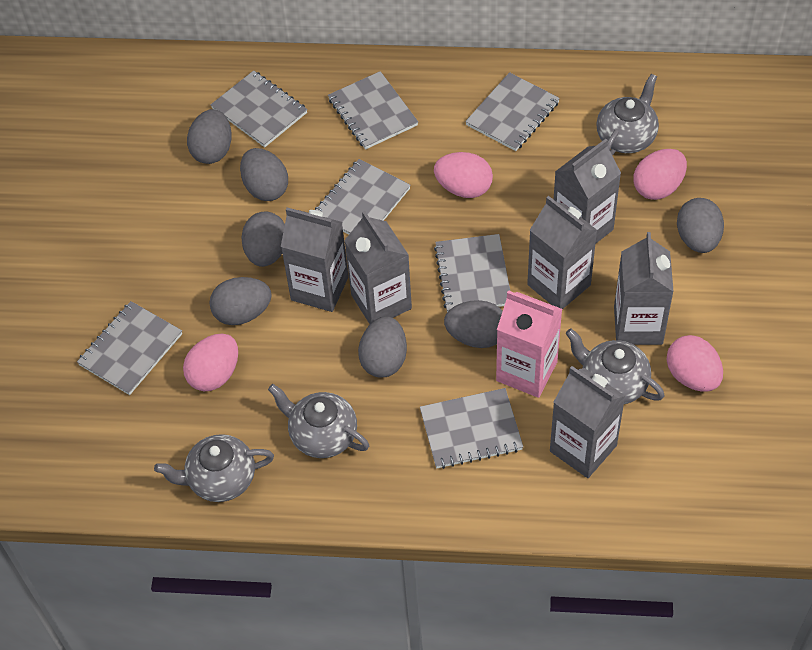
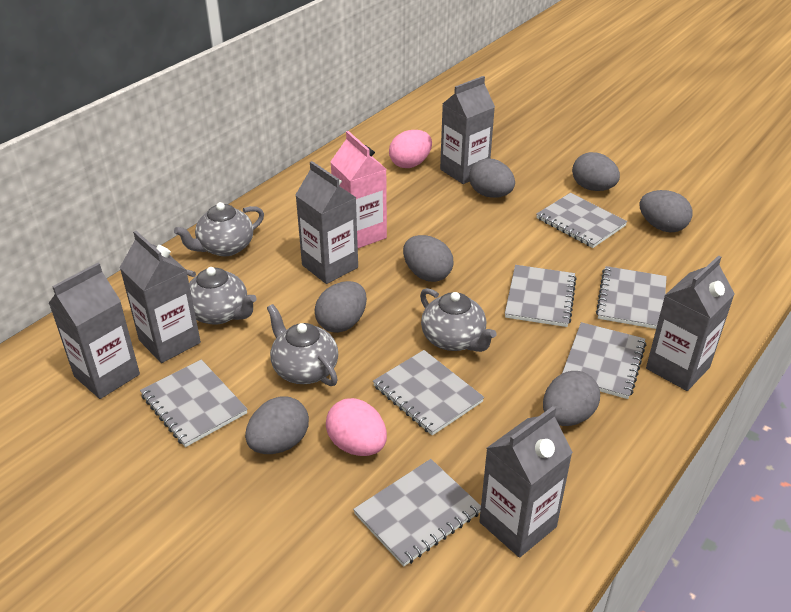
pink egg: 4 -> 2

